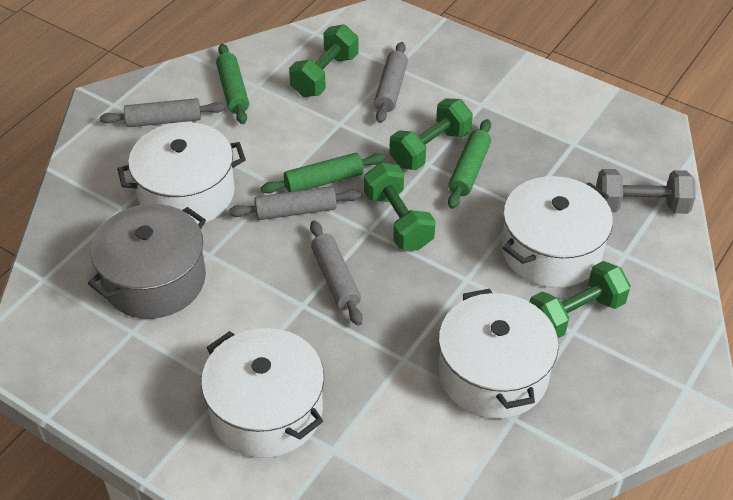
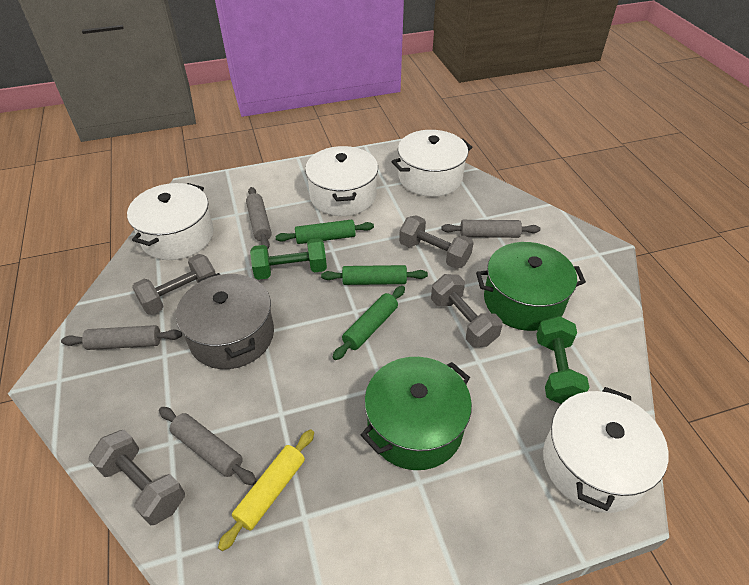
green dumbbell: 4 -> 2
green pot: 0 -> 2
grey dumbbell: 1 -> 4
yellow rolling pin: 0 -> 1

